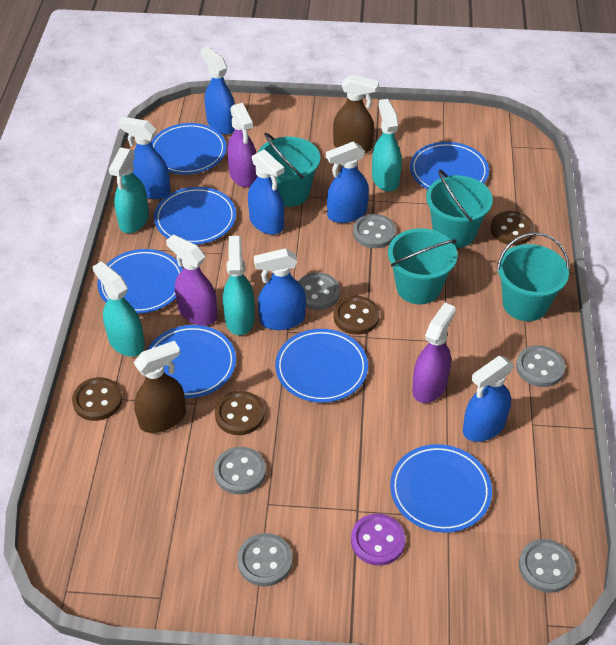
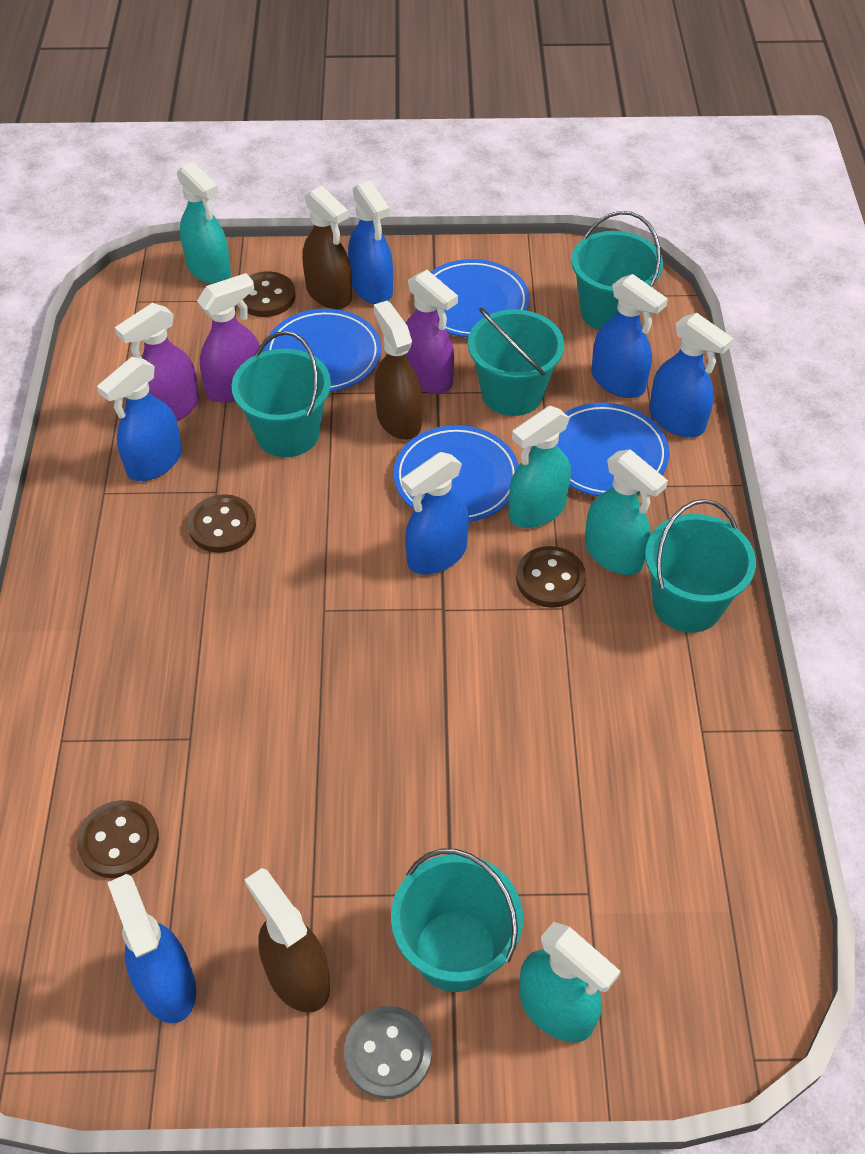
blue plate: 7 -> 4
brown spray bottle: 2 -> 3
grey button: 6 -> 1
purple button: 1 -> 0
turquoise bucket: 4 -> 5

